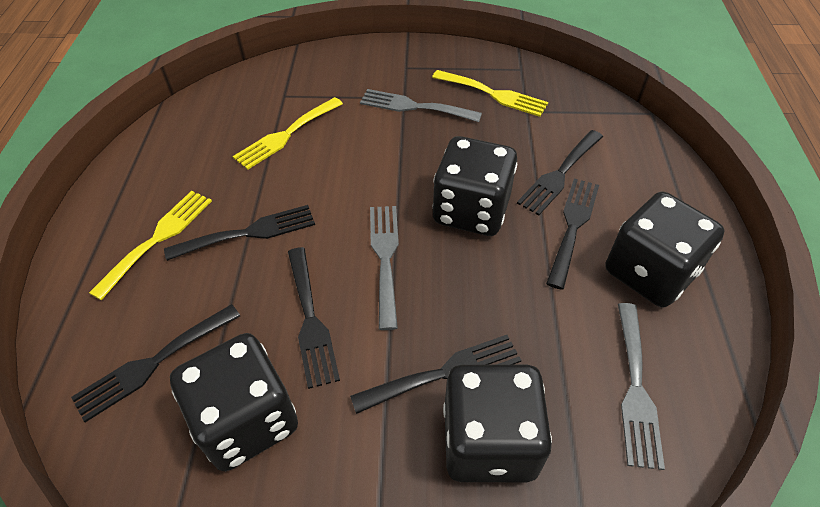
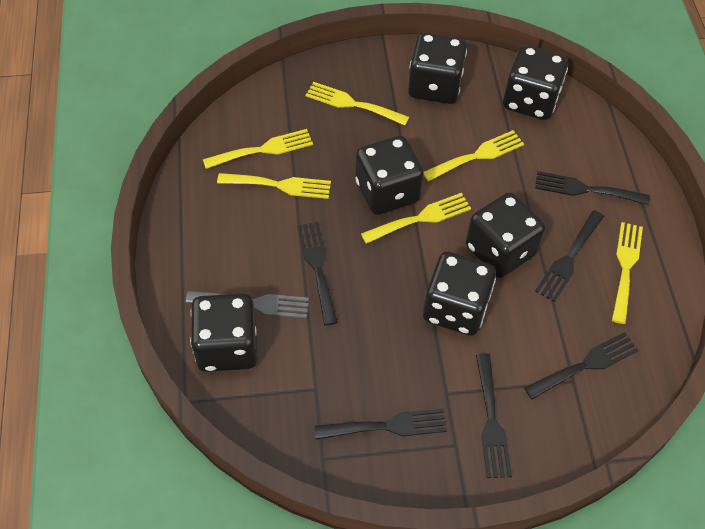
black dice: 4 -> 6
grey fork: 3 -> 1
yellow fork: 3 -> 6

